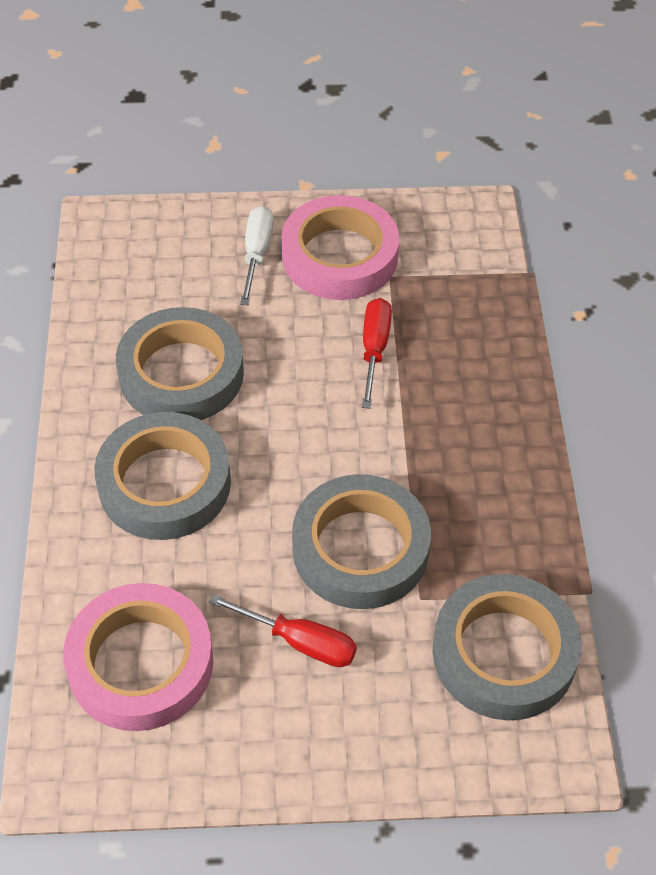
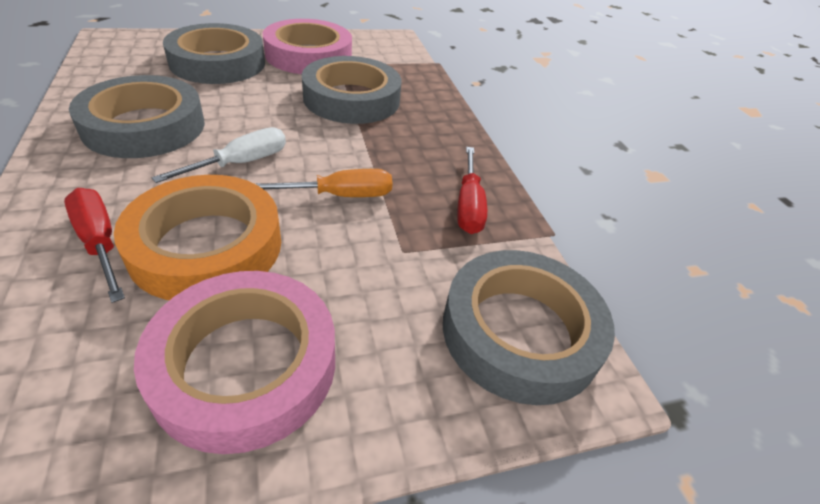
orange screwdriver: 0 -> 1
orange tape: 0 -> 1

